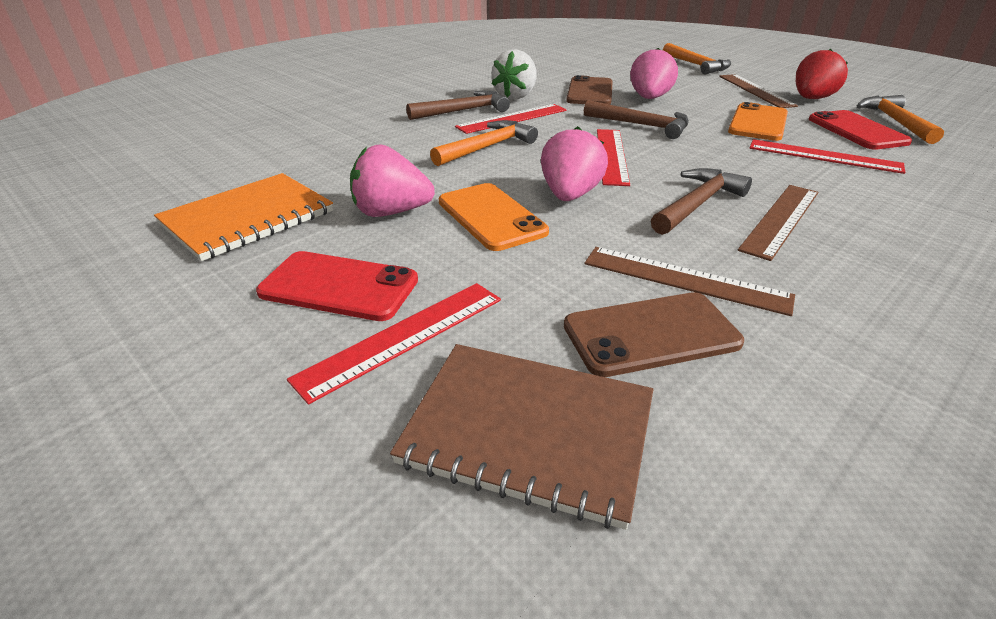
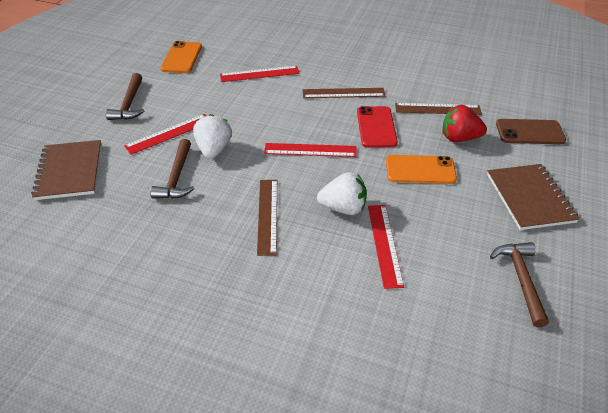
brown notebook: 1 -> 2
brown phone: 2 -> 1
orange hammer: 3 -> 0
orange notebook: 1 -> 0
pink strawberry: 3 -> 0
red phone: 2 -> 1
white strawberry: 1 -> 2

